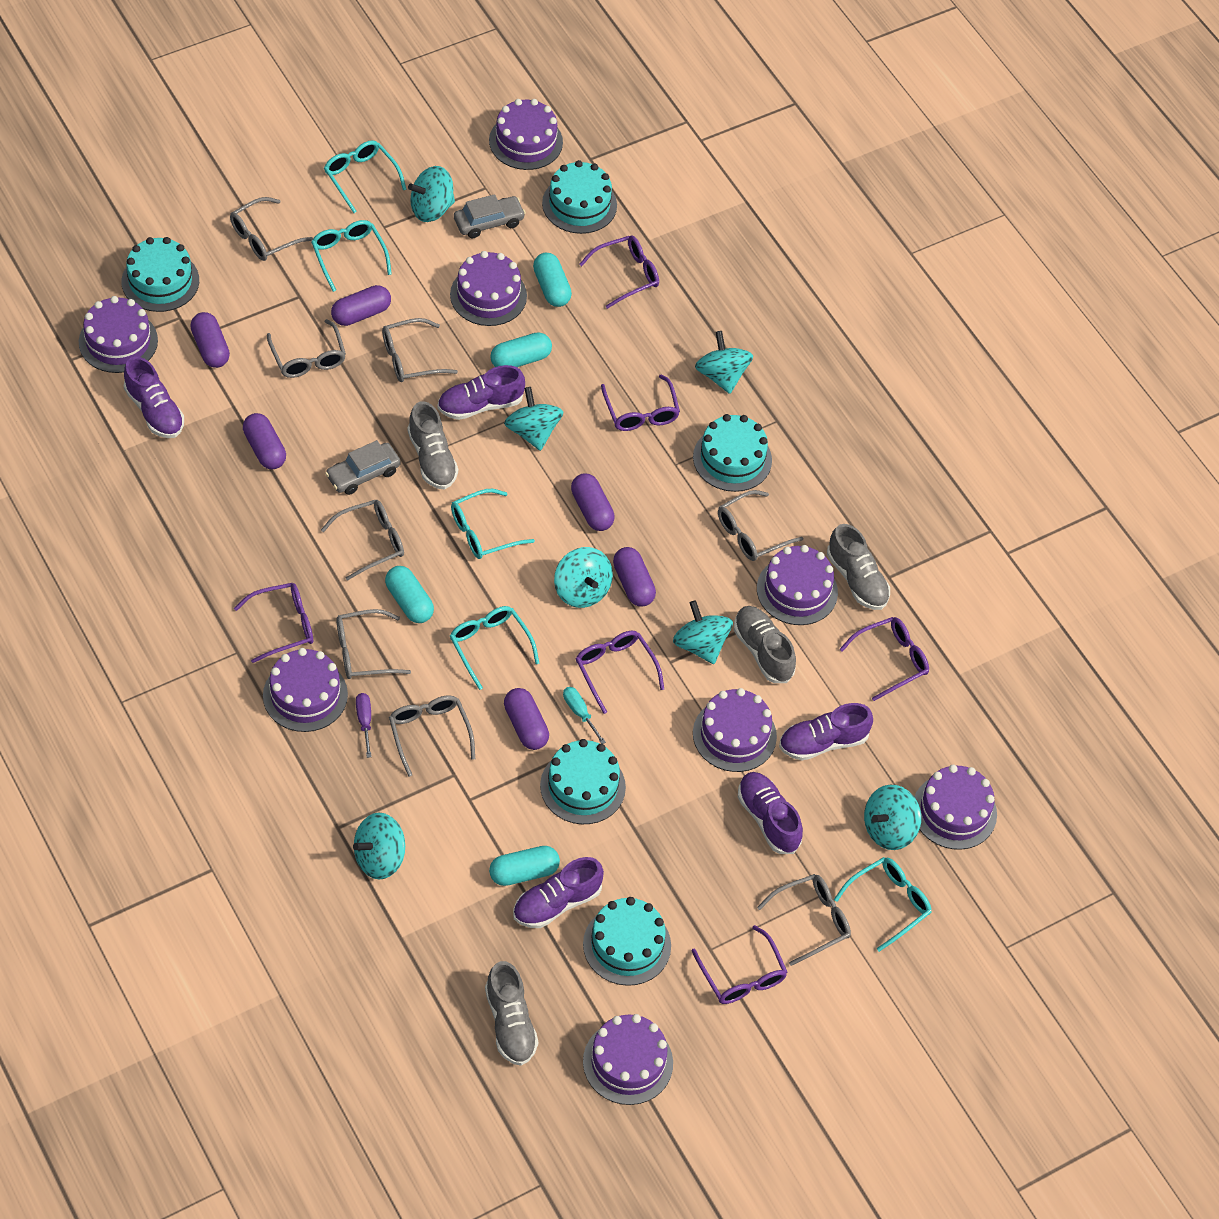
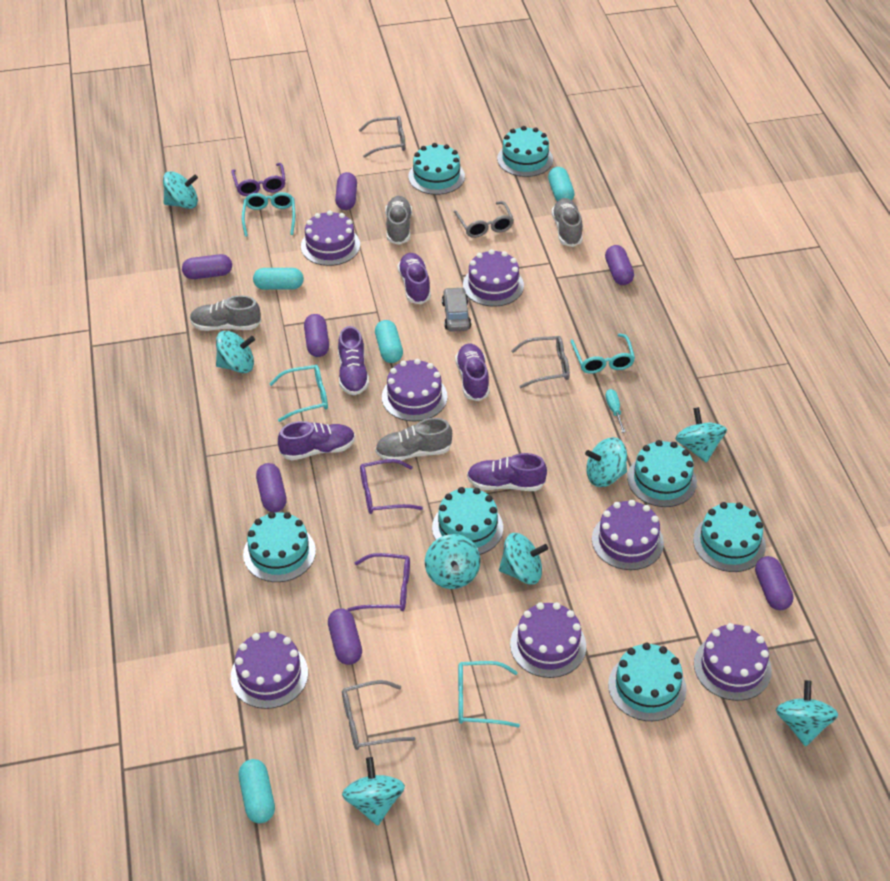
grey car: 2 -> 1
grey glasses: 8 -> 4
purple cake: 8 -> 7
purple capsule: 6 -> 7
purple glasses: 6 -> 3
purple screwdriver: 1 -> 0
turquoise cake: 5 -> 7
turquoise glasses: 5 -> 4
turquoise spinning top: 7 -> 8

